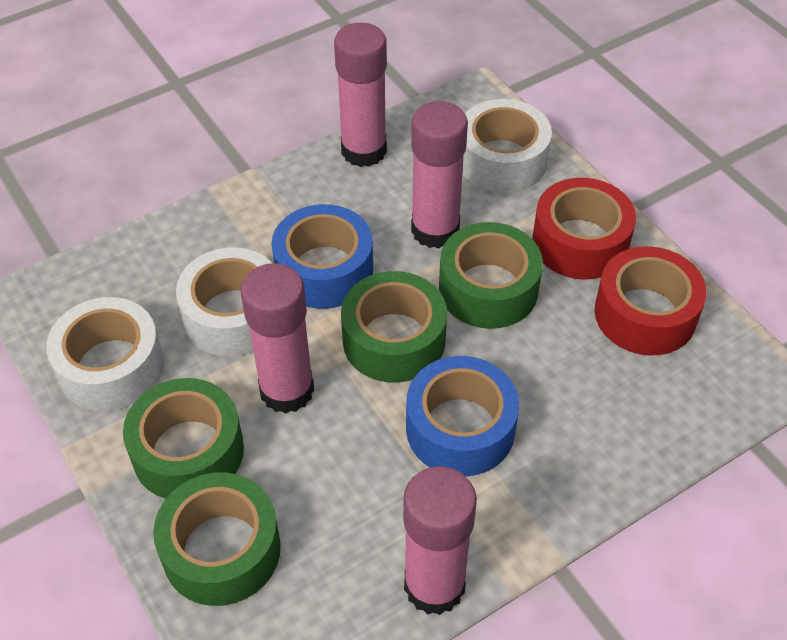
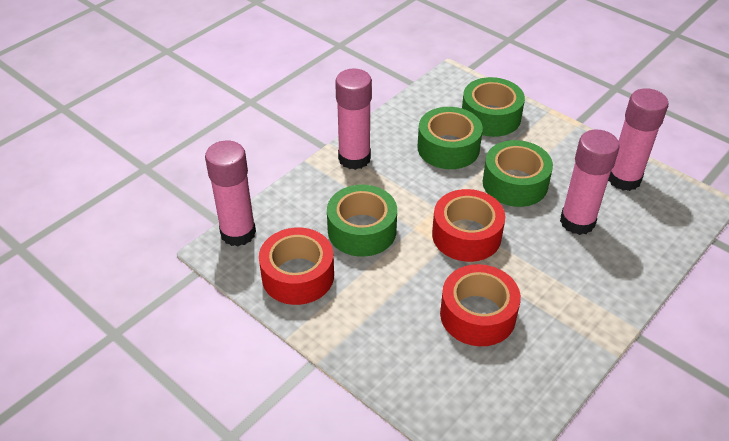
blue tape: 2 -> 0
red tape: 2 -> 3
white tape: 3 -> 0

